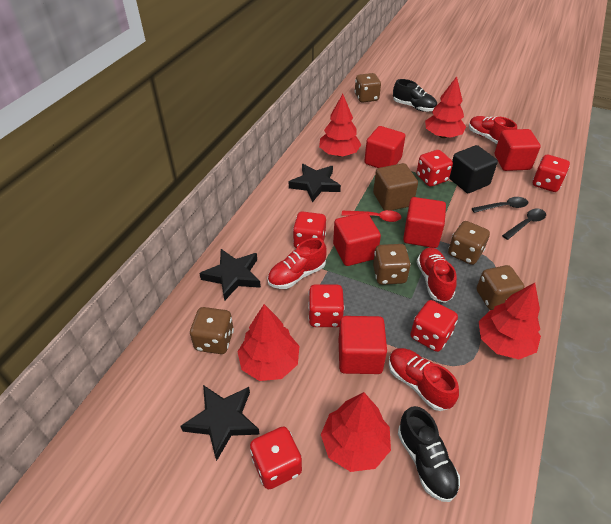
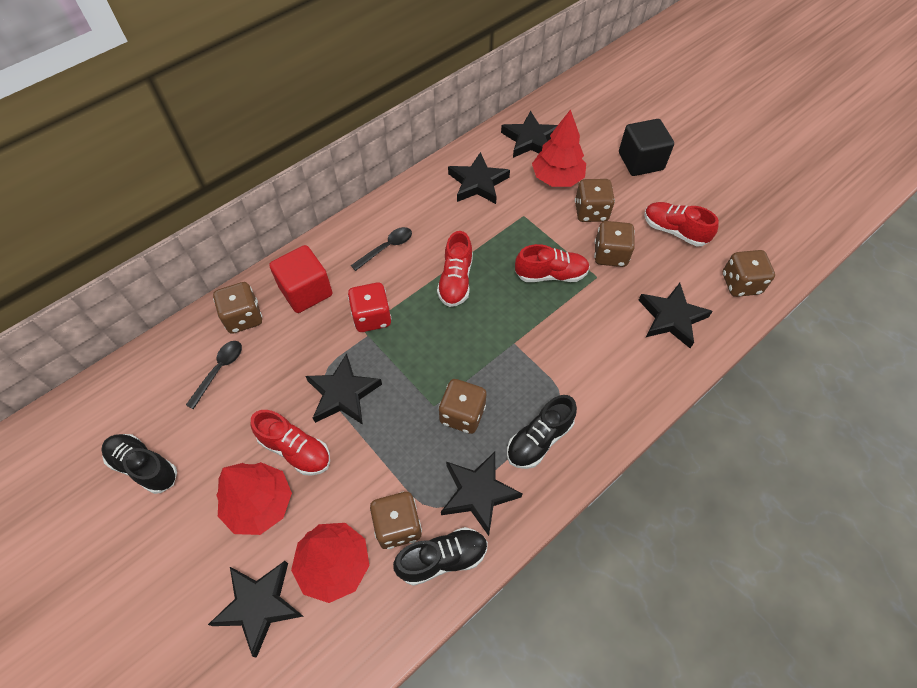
black shoe: 2 -> 3
black star: 3 -> 6
brown cube: 1 -> 0
brown dice: 5 -> 6
red cube: 5 -> 1
red dice: 6 -> 1
red spoon: 1 -> 0
red tree: 5 -> 3

